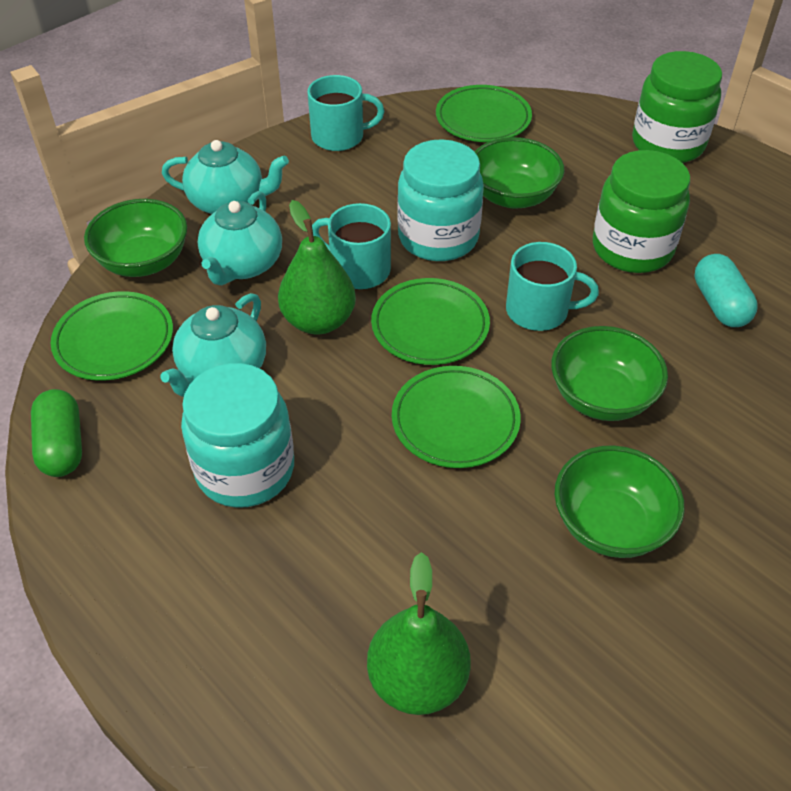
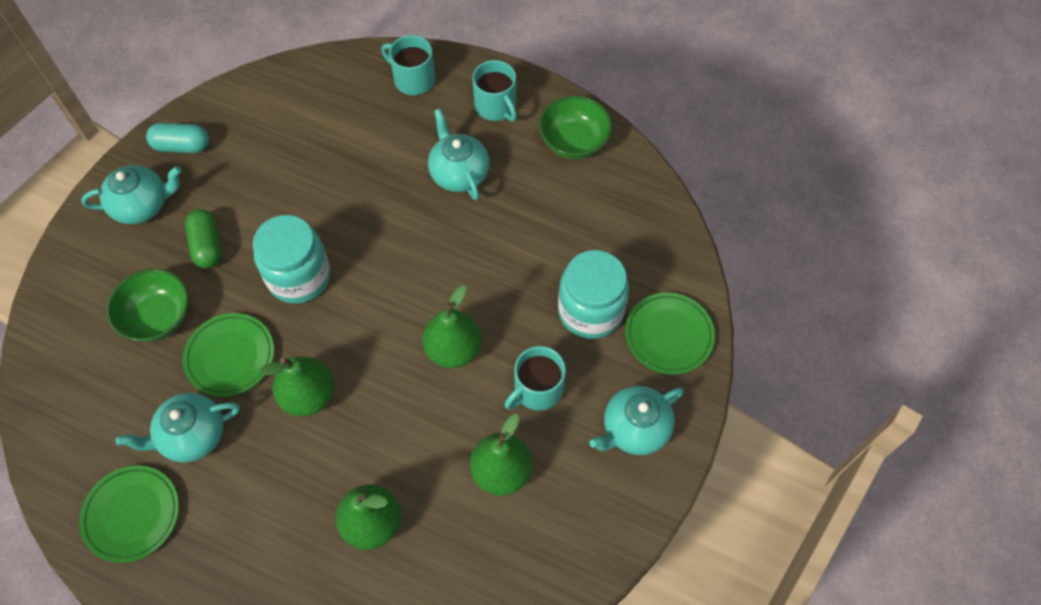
green bowl: 4 -> 2
green jar: 2 -> 0
green pear: 2 -> 4
green plate: 4 -> 3
turquoise teapot: 3 -> 4

